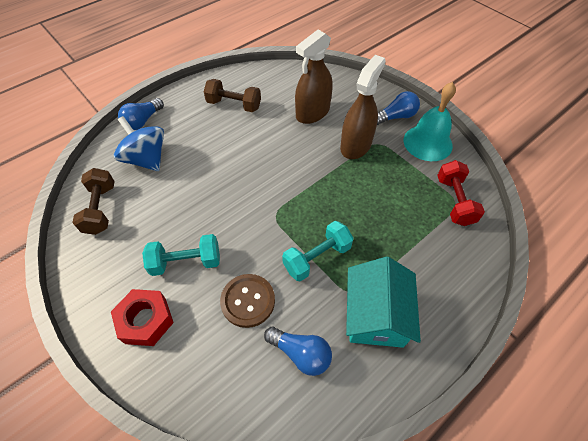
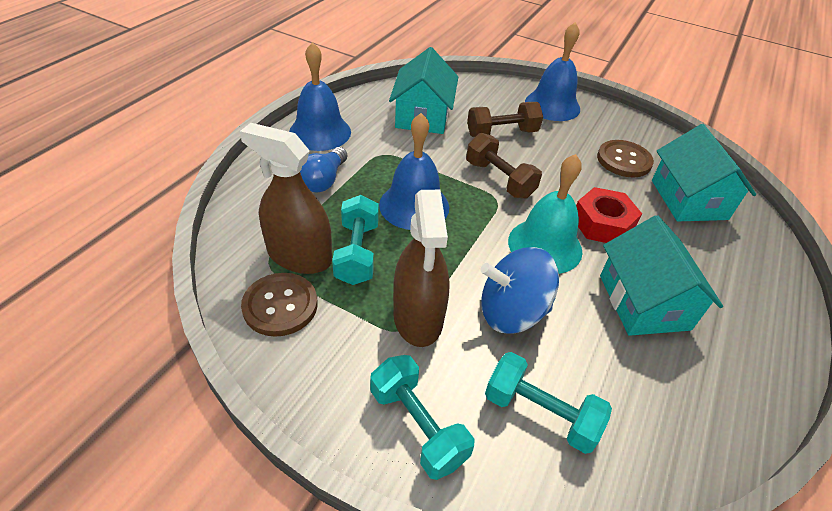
blue bell: 0 -> 3
blue light bulb: 3 -> 1
brown button: 1 -> 2
red dumbbell: 1 -> 0
turquoise dumbbell: 2 -> 3
turquoise house: 1 -> 3

